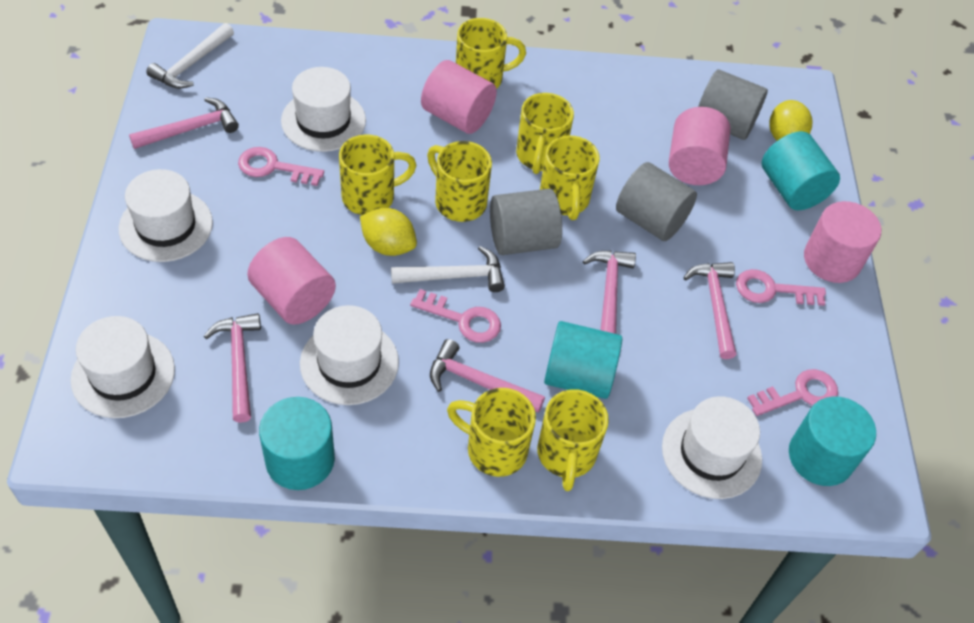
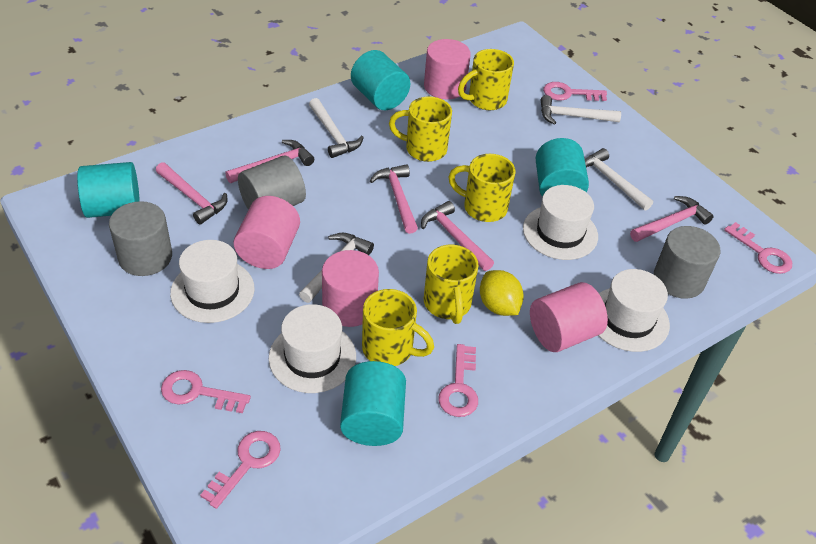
pink key: 4 -> 5
white hammer: 2 -> 4
white hat: 5 -> 4
yellow lemon: 2 -> 1
yellow mug: 7 -> 5

